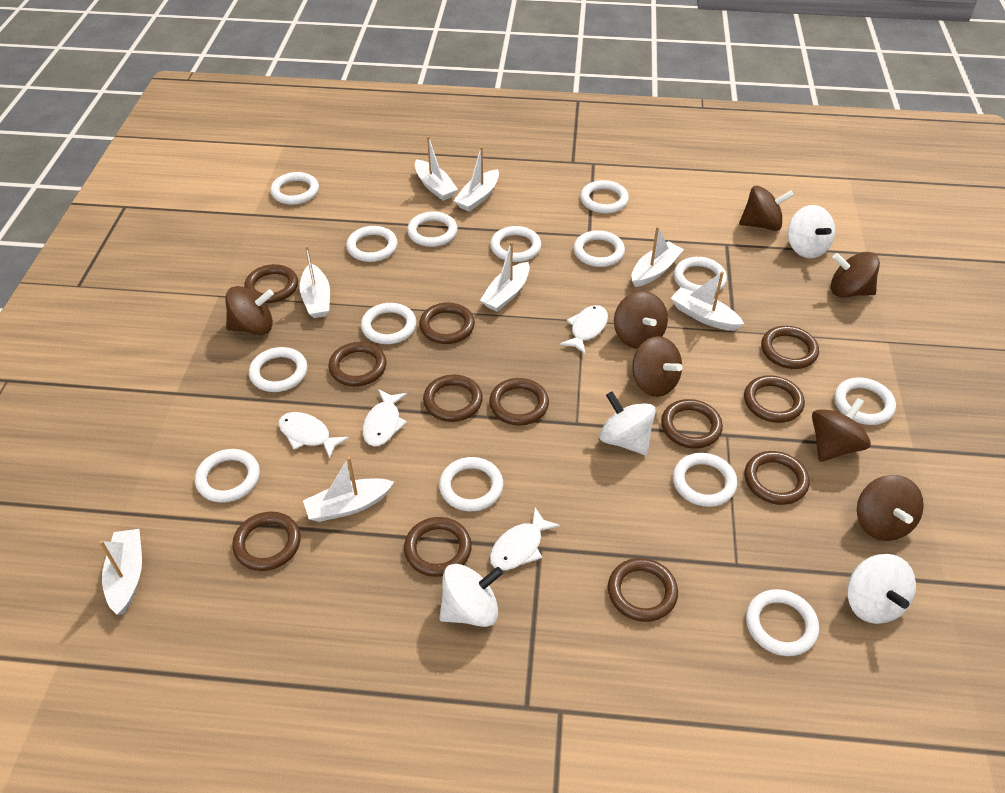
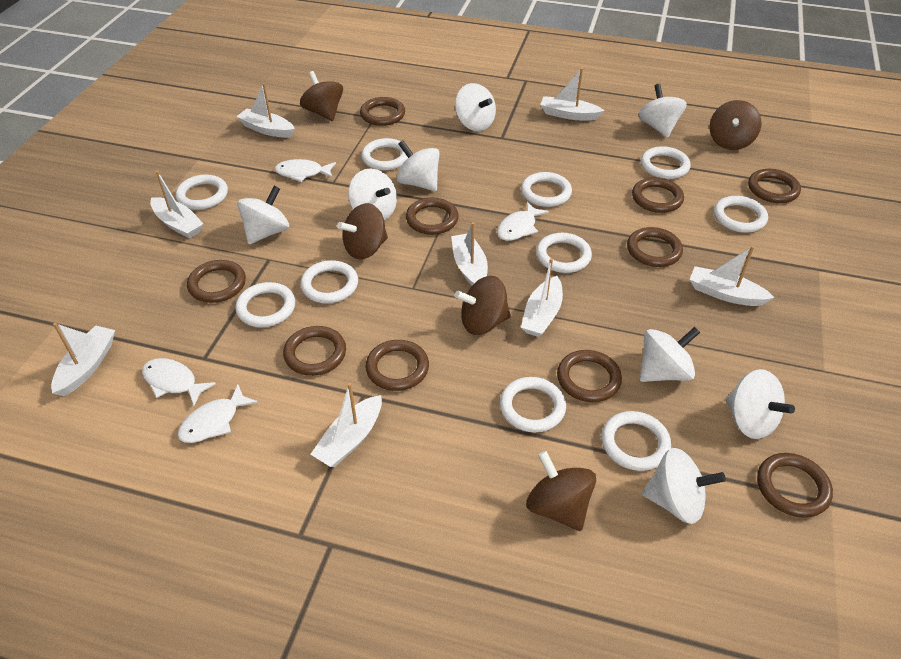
brown ring: 12 -> 10
brown spinning top: 7 -> 5
white ring: 14 -> 10
white spinning top: 4 -> 8

